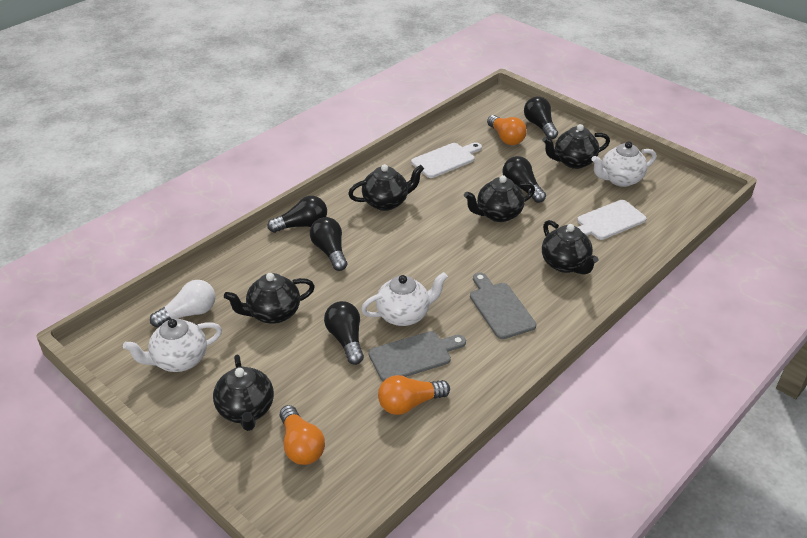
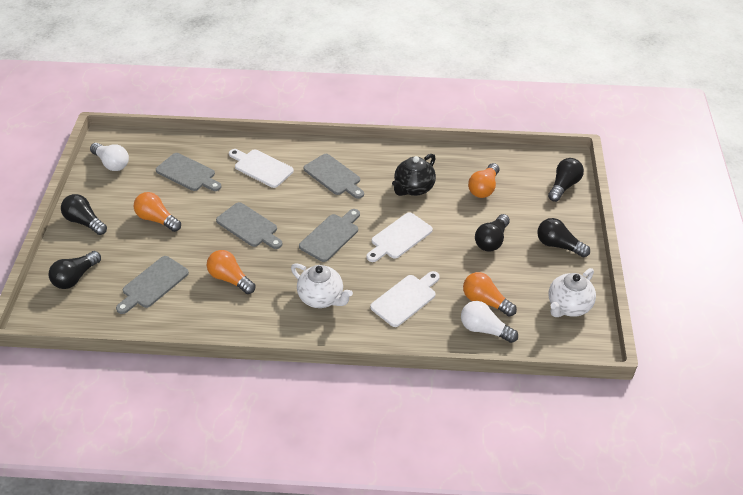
black teapot: 6 -> 1
grey cutting board: 2 -> 5
orange light bulb: 3 -> 4
white cutting board: 2 -> 3
white light bulb: 1 -> 2
white teapot: 3 -> 2

